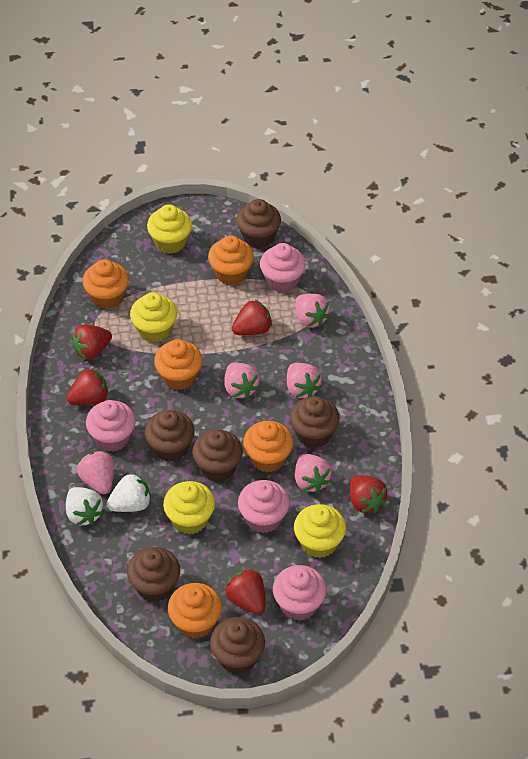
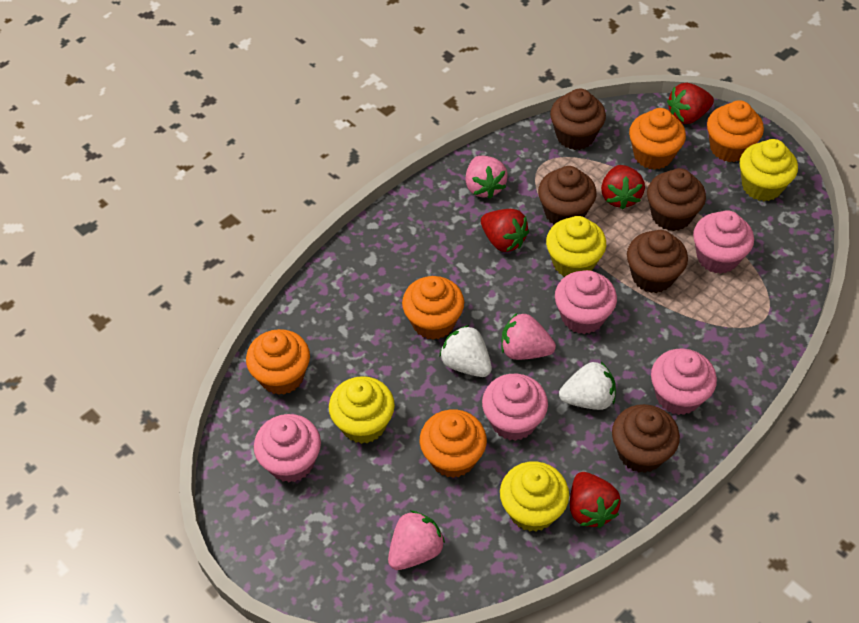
brown cupcake: 6 -> 5
pink cupcake: 4 -> 5
pink strawberry: 5 -> 3
red strawberry: 5 -> 4

